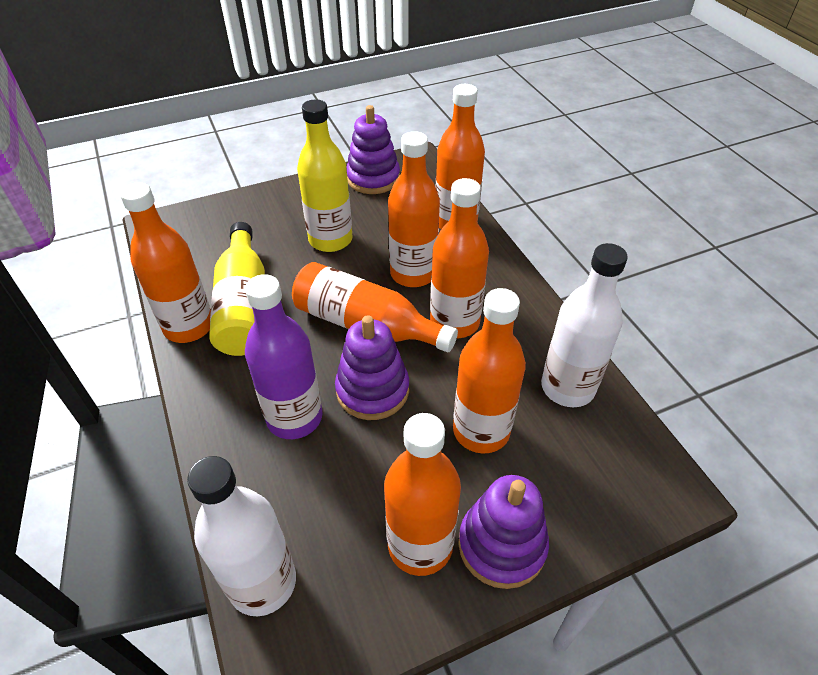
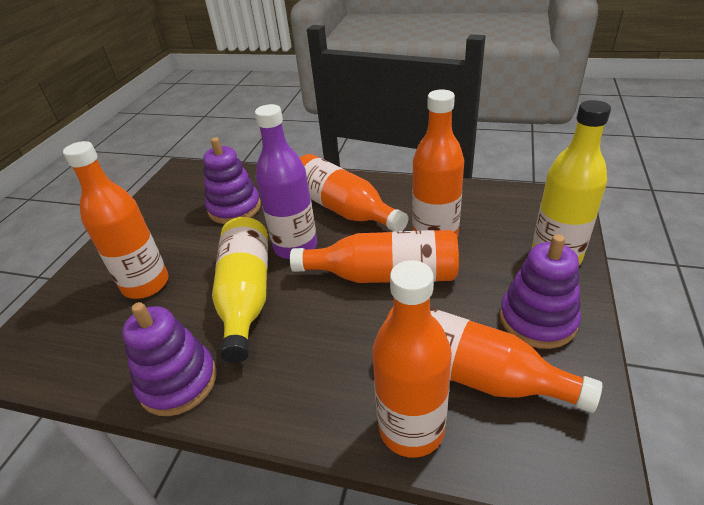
orange bottle: 7 -> 6
white bottle: 2 -> 0

